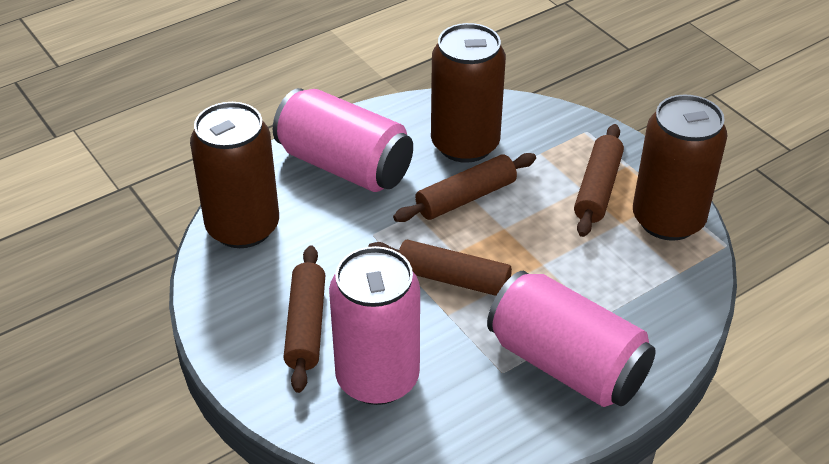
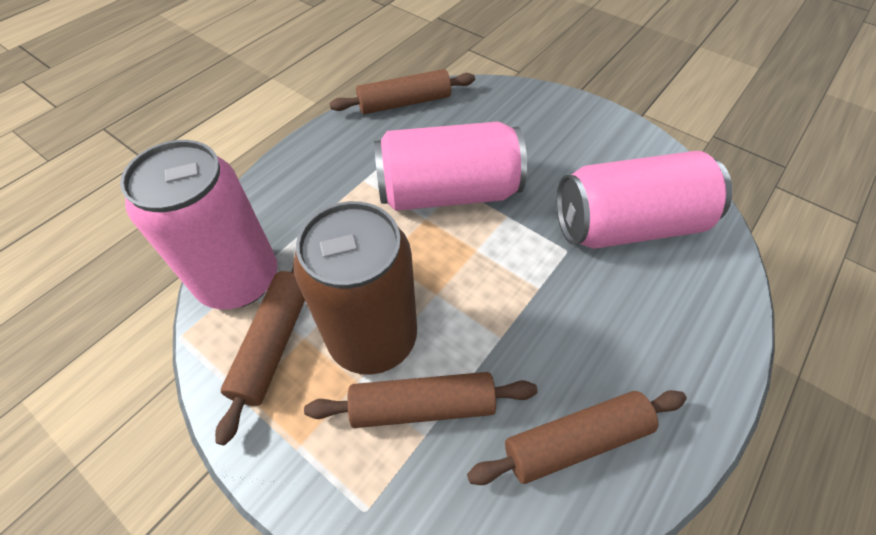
brown can: 3 -> 1

